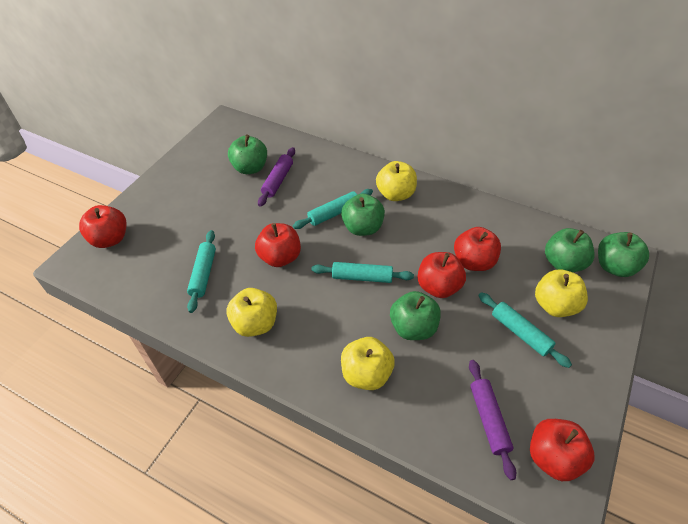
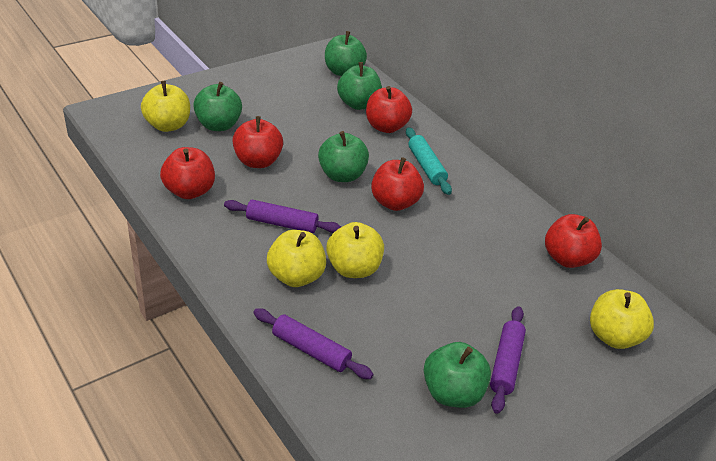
purple rolling pin: 2 -> 3
turquoise rolling pin: 4 -> 1

